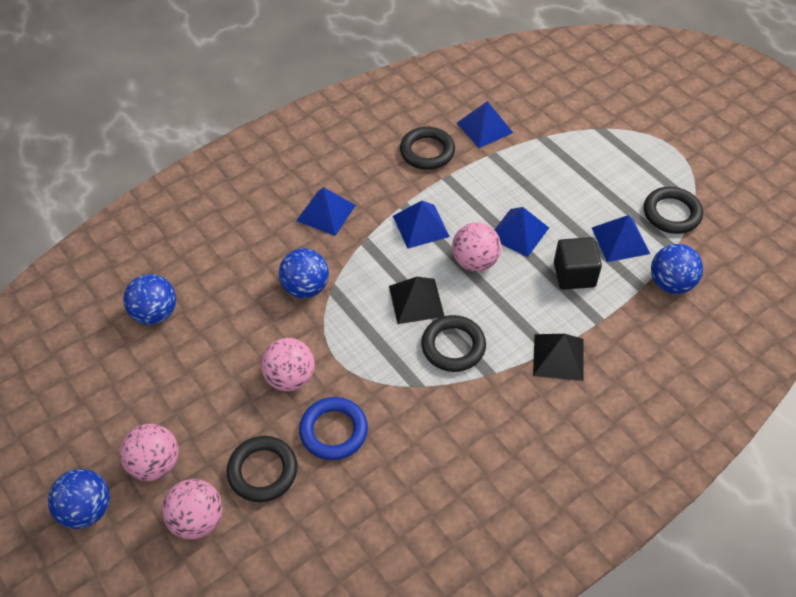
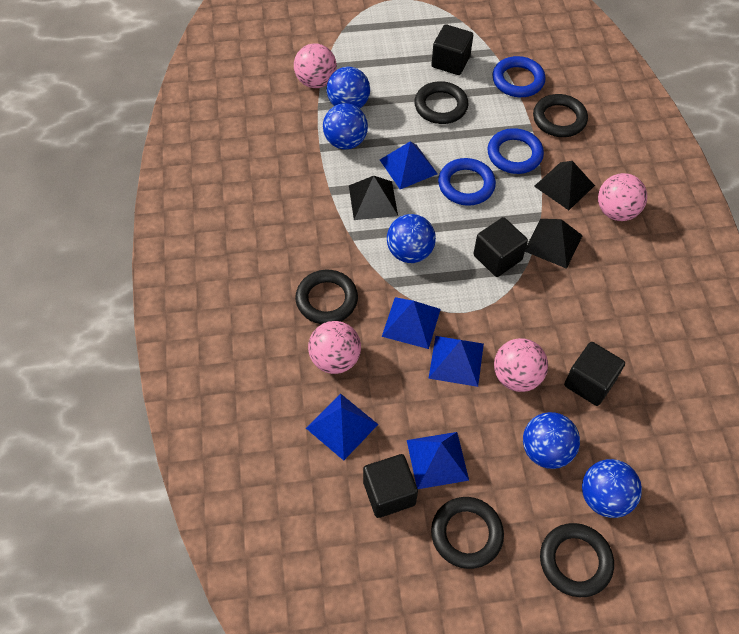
black cube: 1 -> 4
black pyramid: 2 -> 3
black ring: 4 -> 5
blue ball: 4 -> 5
blue ring: 1 -> 3

